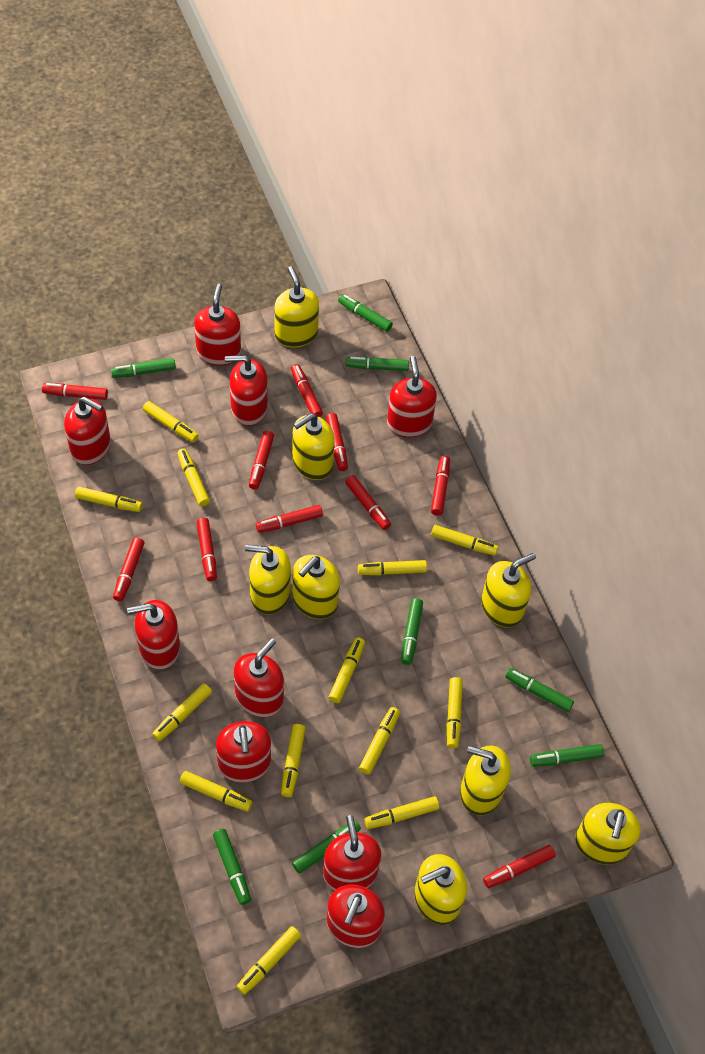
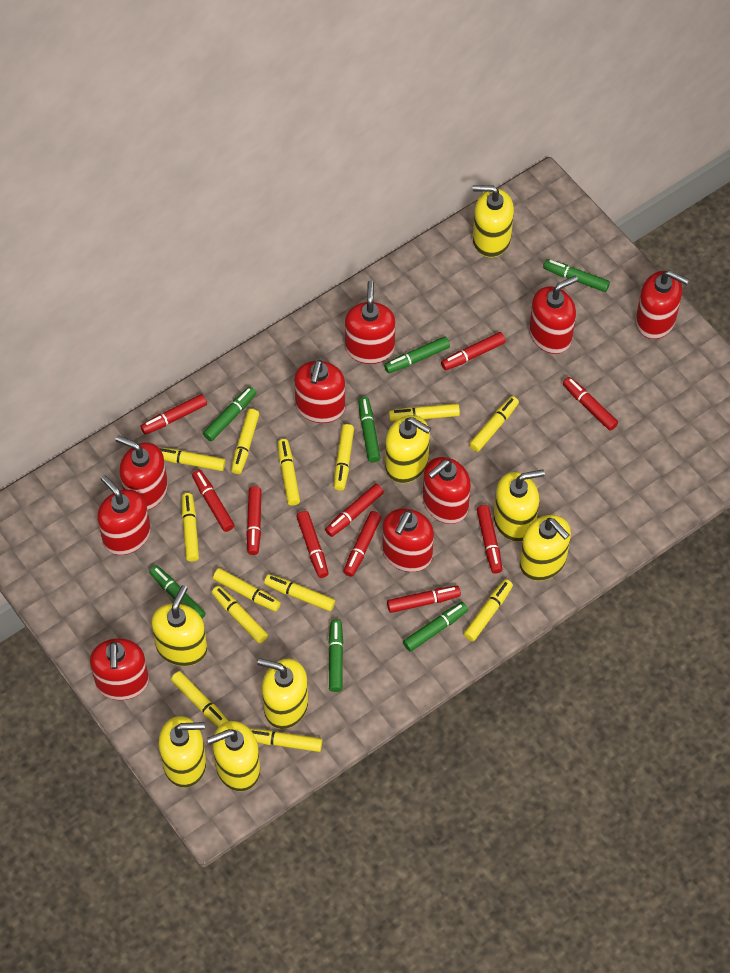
green marker: 8 -> 7

